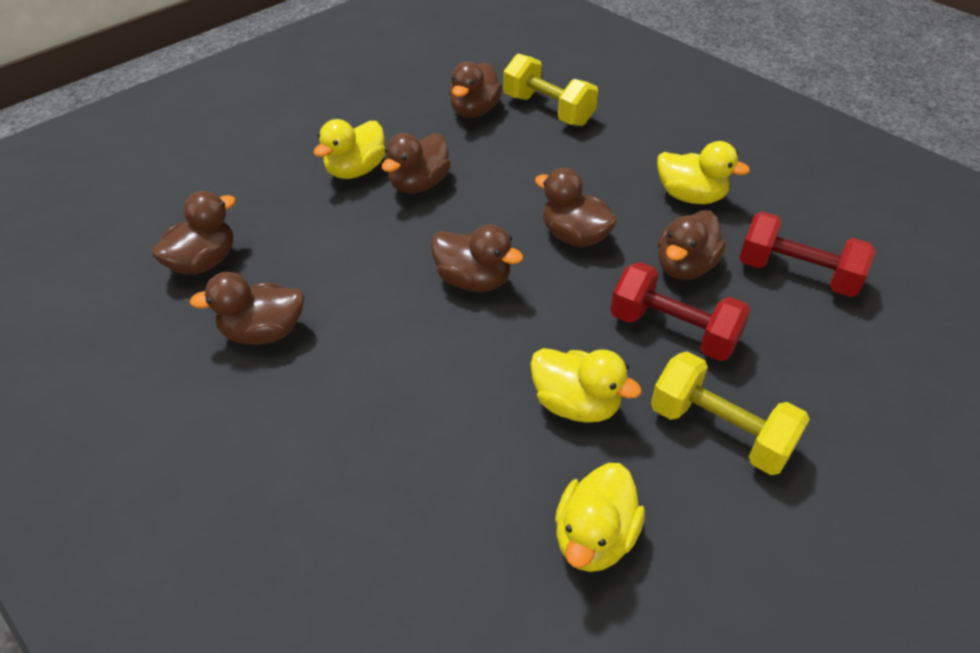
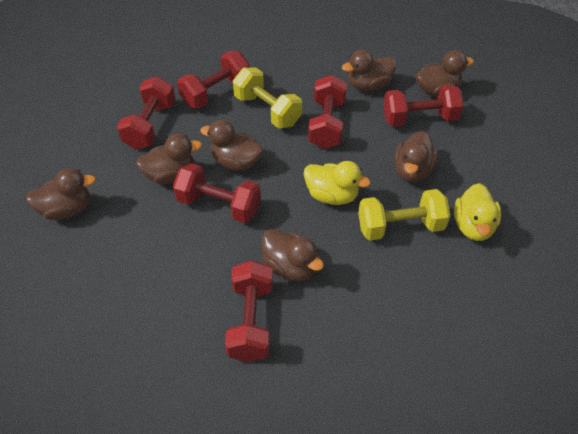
red dumbbell: 2 -> 6
yellow duck: 4 -> 2

